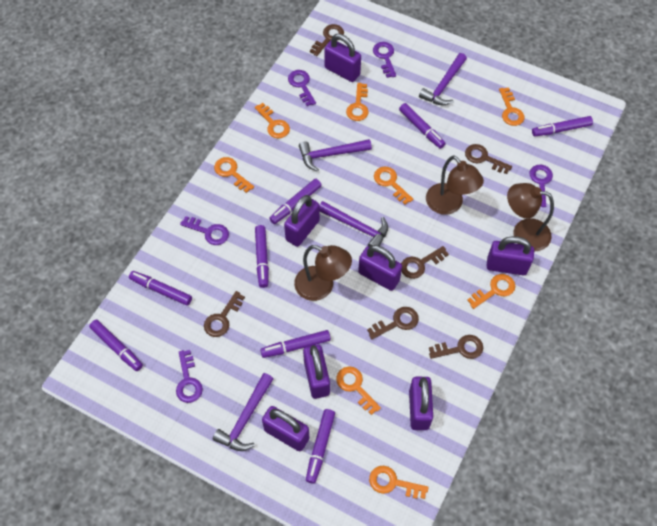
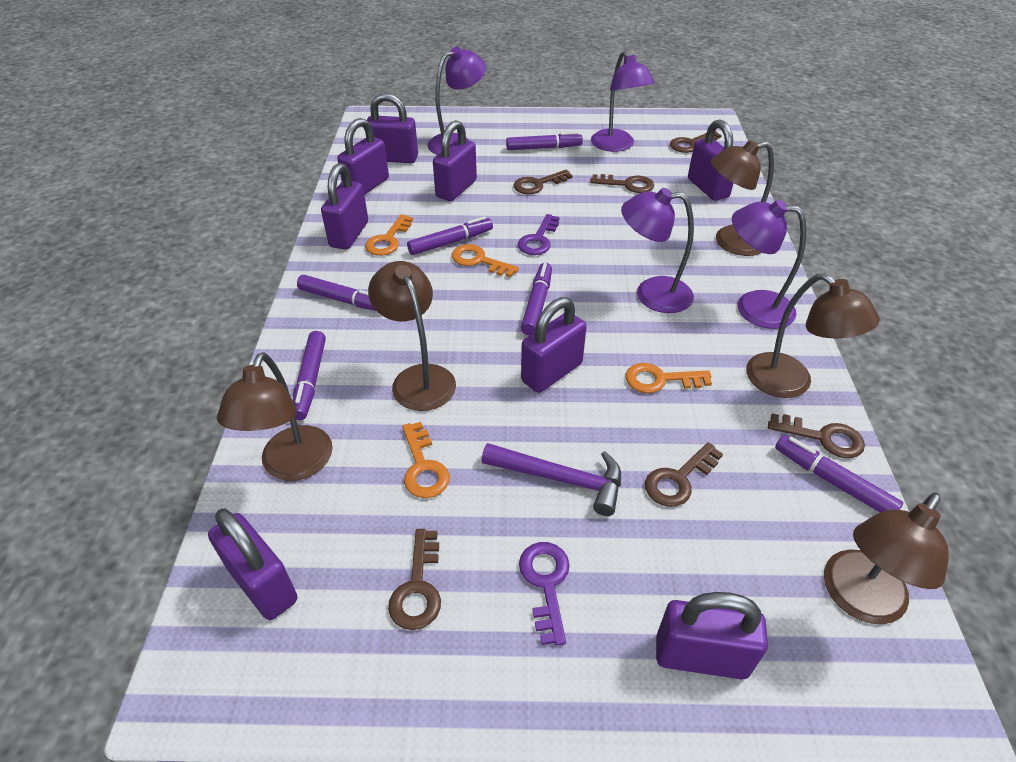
brown lamp: 3 -> 5
orange key: 8 -> 4
purple hammer: 4 -> 1
purple key: 5 -> 2
purple lamp: 0 -> 4
purple marker: 8 -> 6
purple padlock: 7 -> 8

